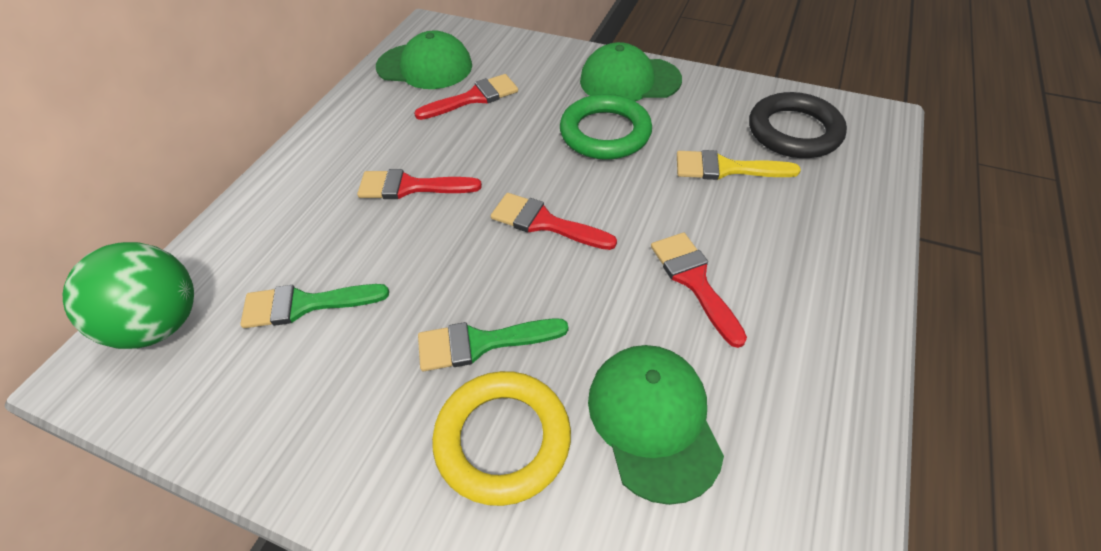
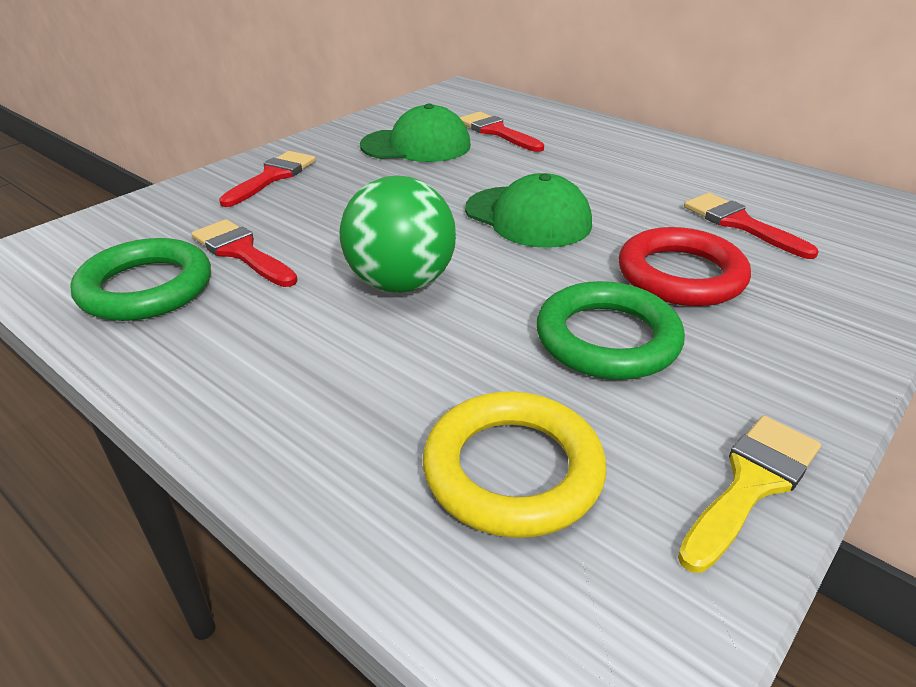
black ring: 1 -> 0
green brush: 2 -> 0
green cap: 3 -> 2
green ring: 1 -> 2
red ring: 0 -> 1

